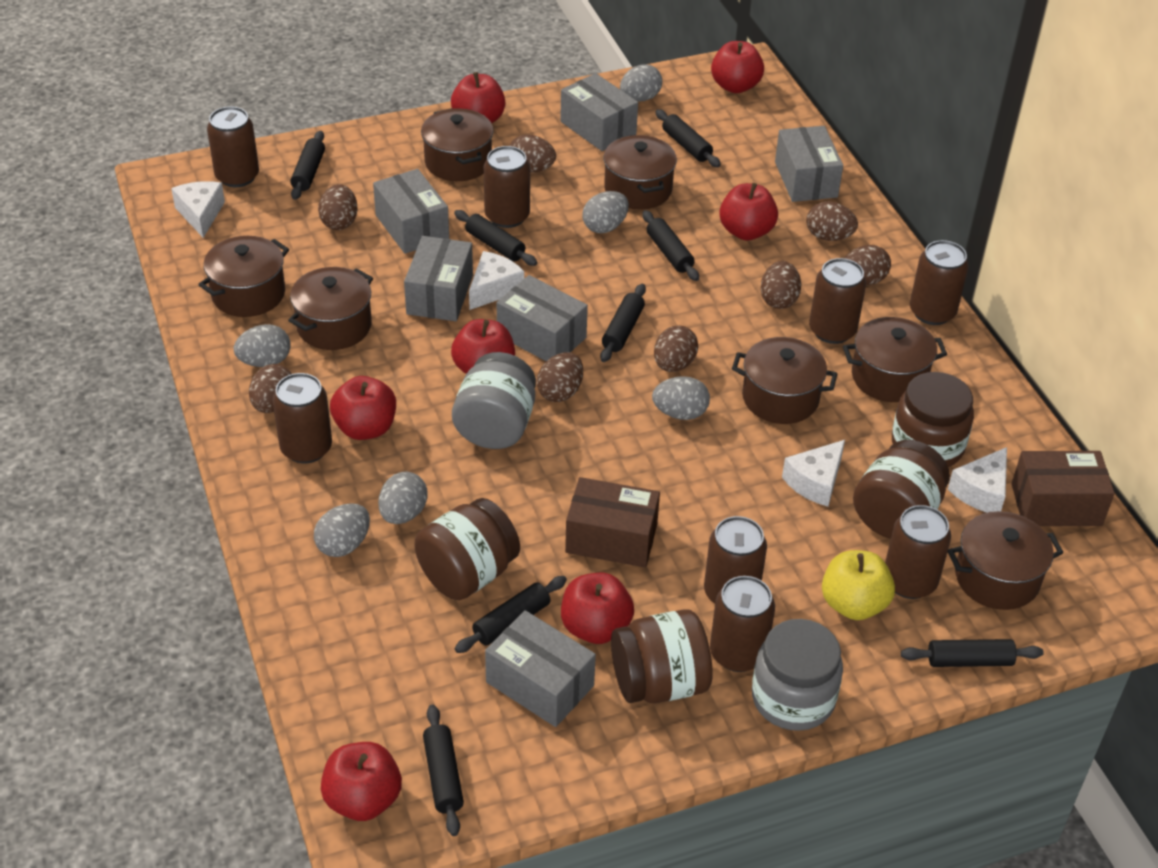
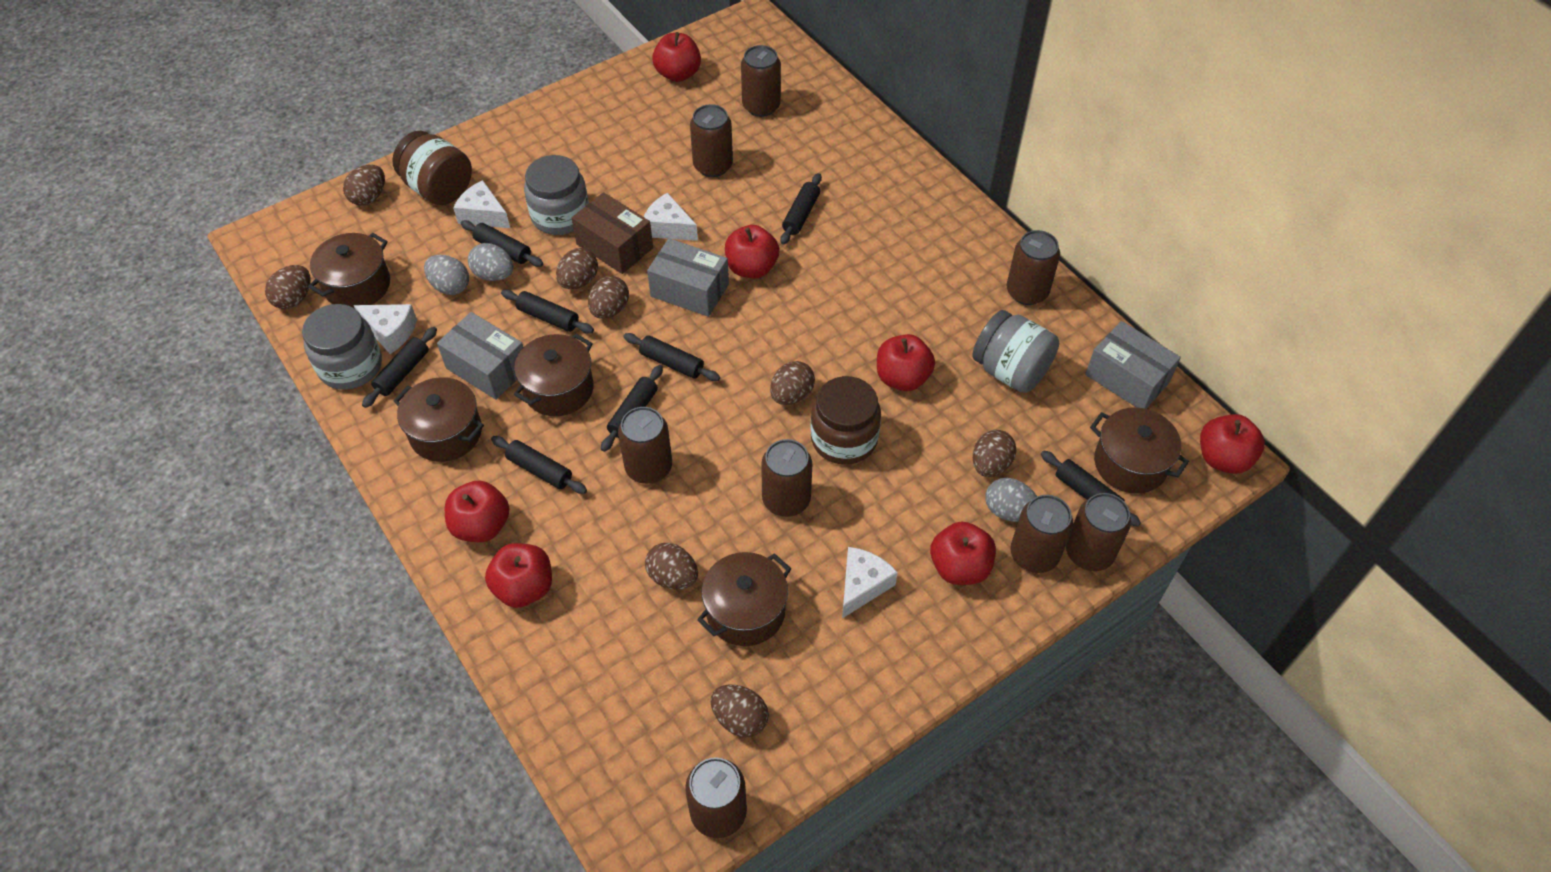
brown box: 2 -> 1
brown jar: 4 -> 2
brown pot: 7 -> 5
grey box: 6 -> 3
grey egg: 6 -> 3
grey jar: 2 -> 3
yellow apple: 1 -> 0

